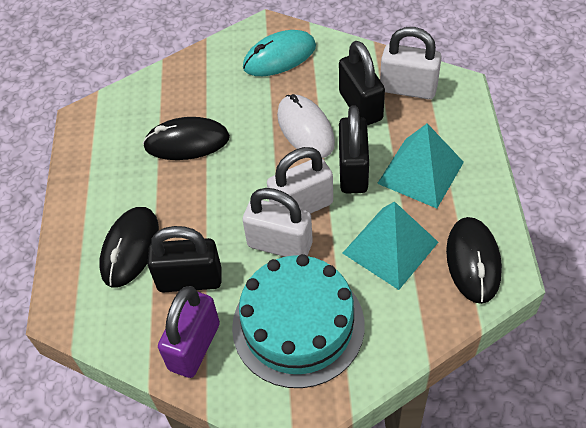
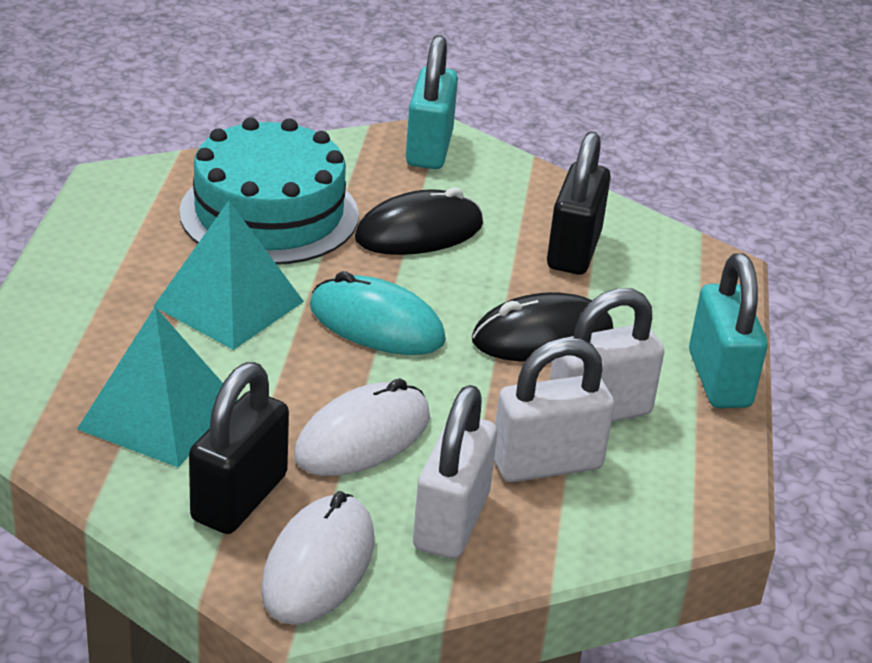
black mouse: 3 -> 2
black padlock: 3 -> 2
purple padlock: 1 -> 0
turquoise padlock: 0 -> 2
white mouse: 1 -> 2

